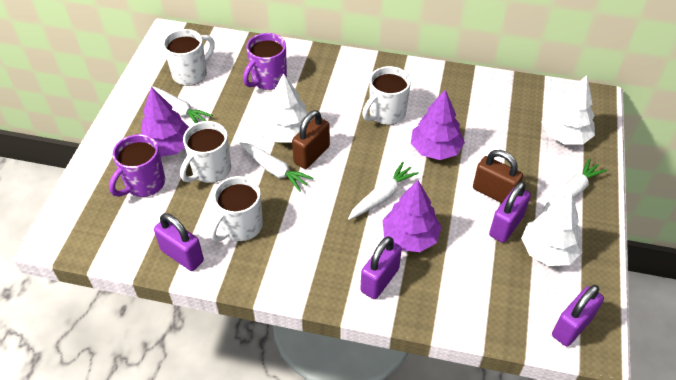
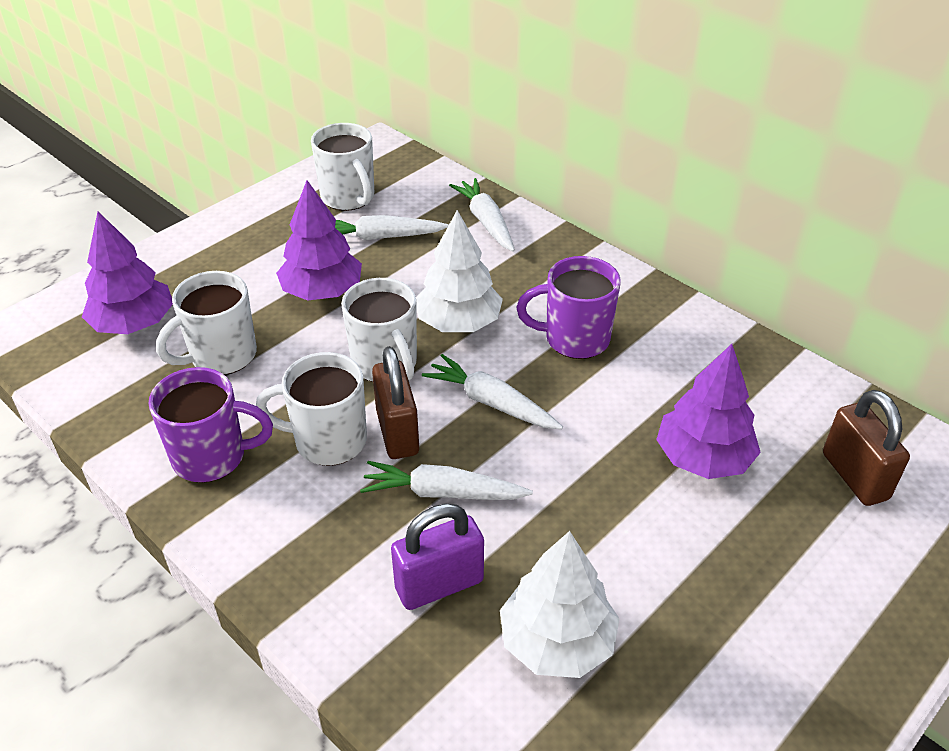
purple padlock: 4 -> 1
white tree: 3 -> 2

